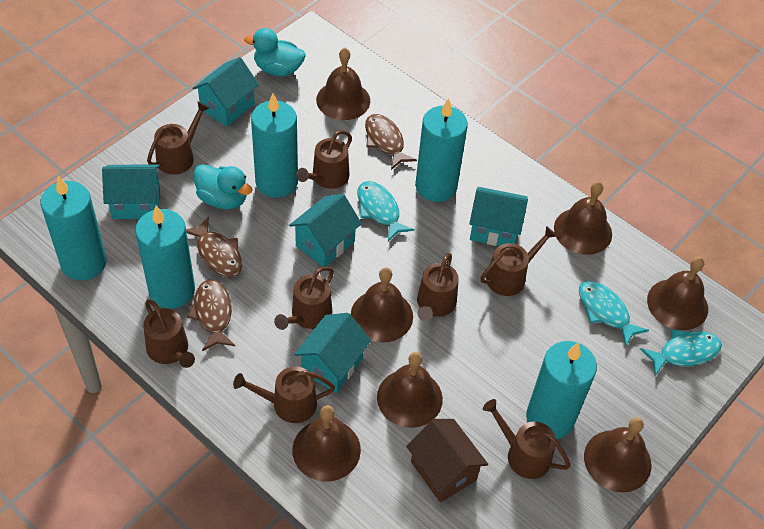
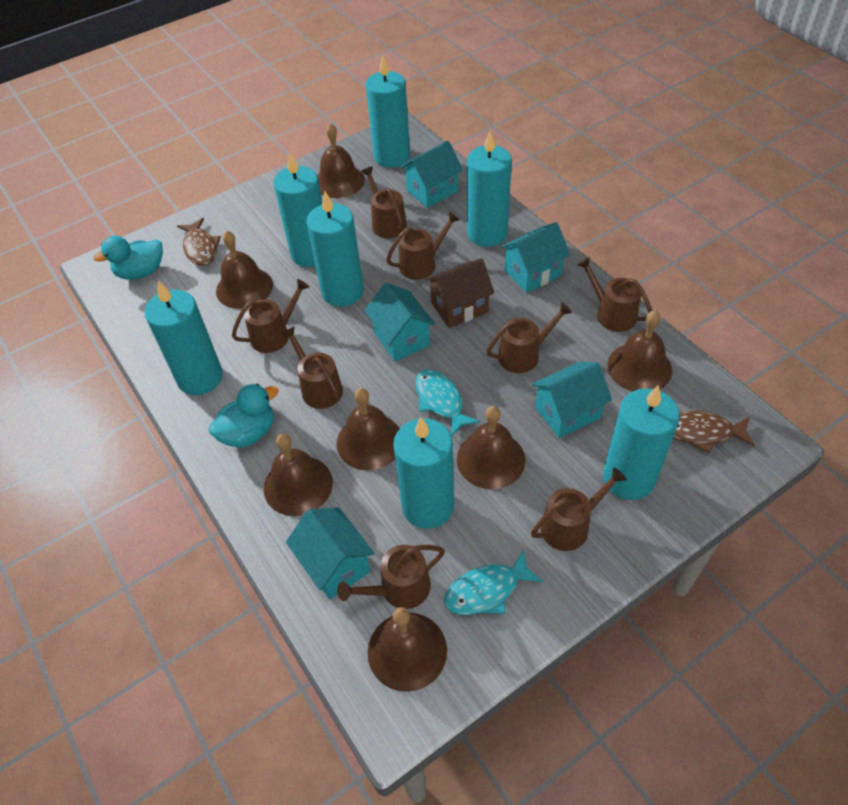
brown fish: 3 -> 2
turquoise candle: 5 -> 7
turquoise fish: 3 -> 2

